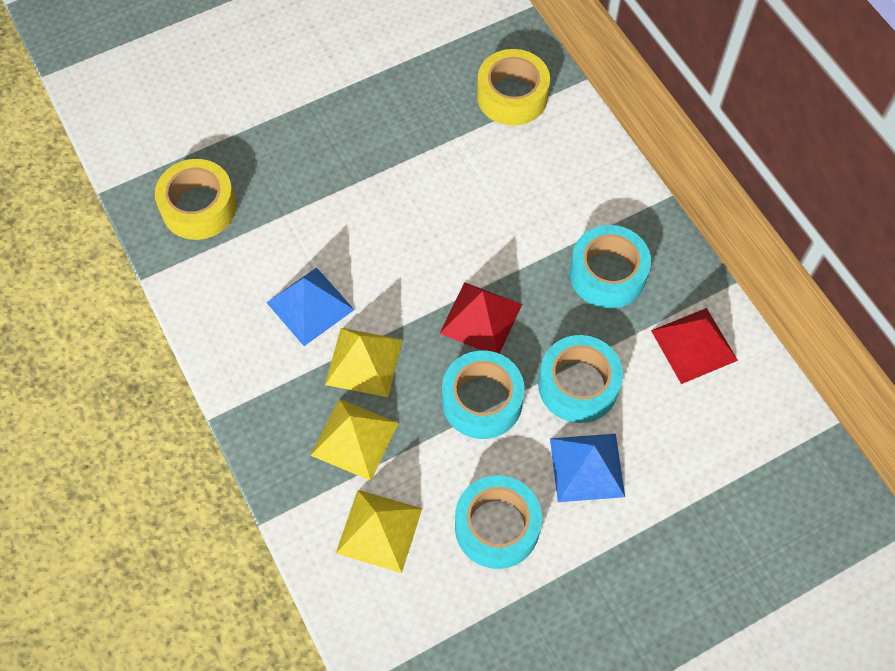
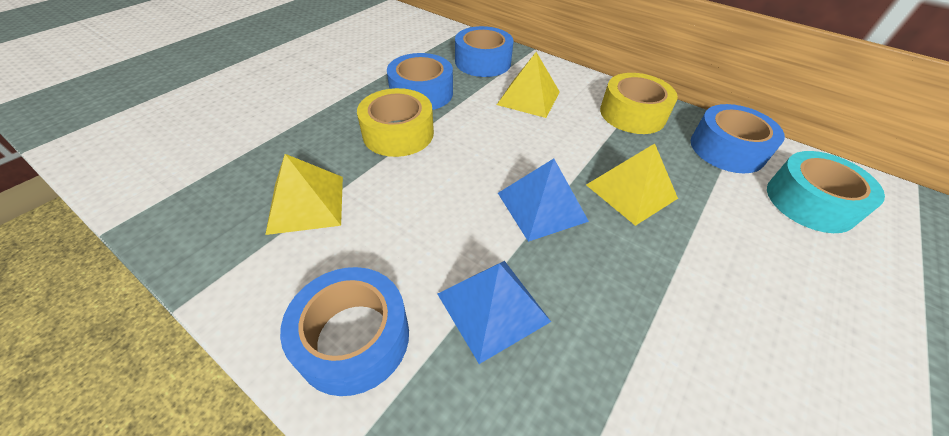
blue tape: 0 -> 4
red pyramid: 2 -> 0
turquoise tape: 4 -> 1

